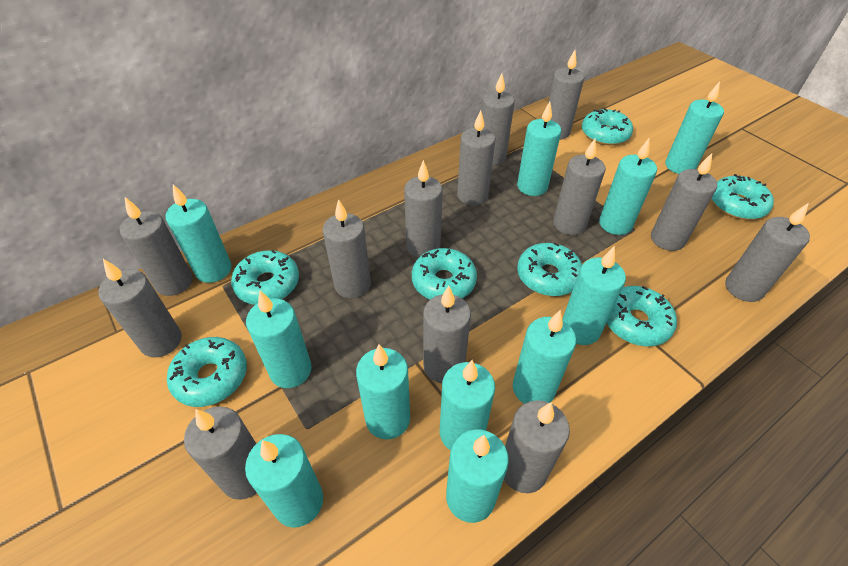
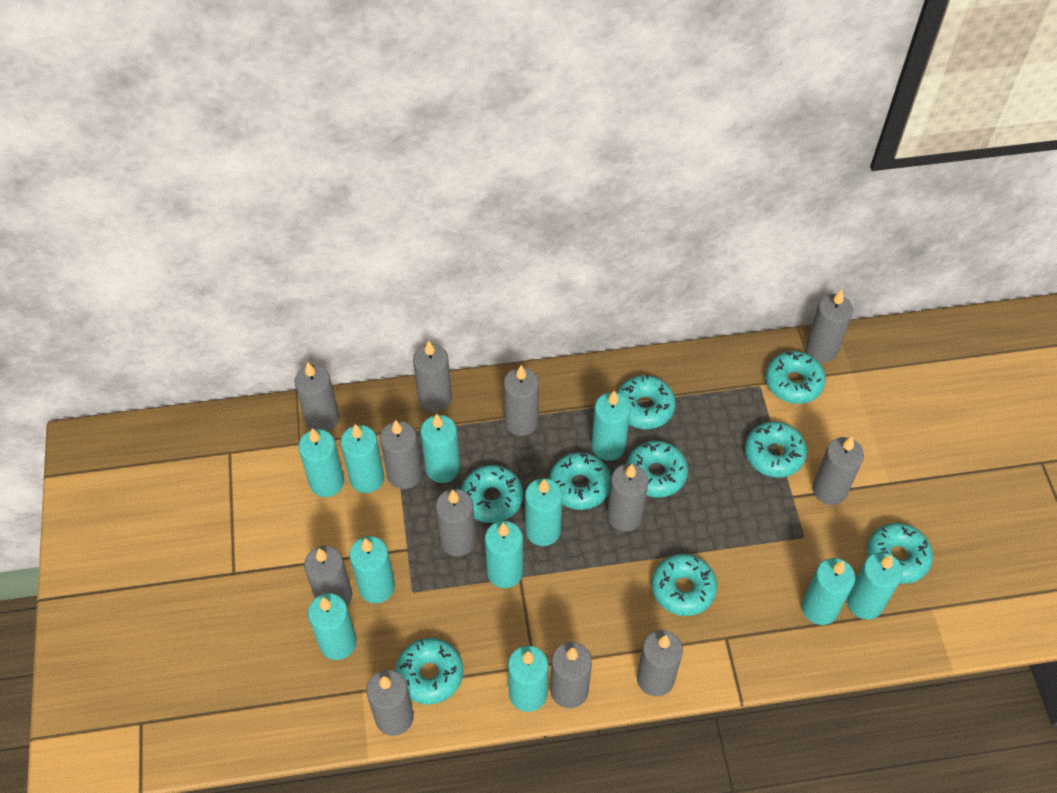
grey candle: 13 -> 12
turquoise donut: 7 -> 9

